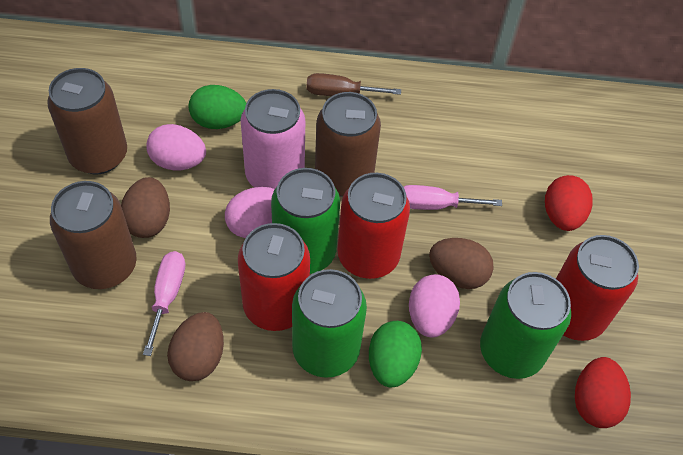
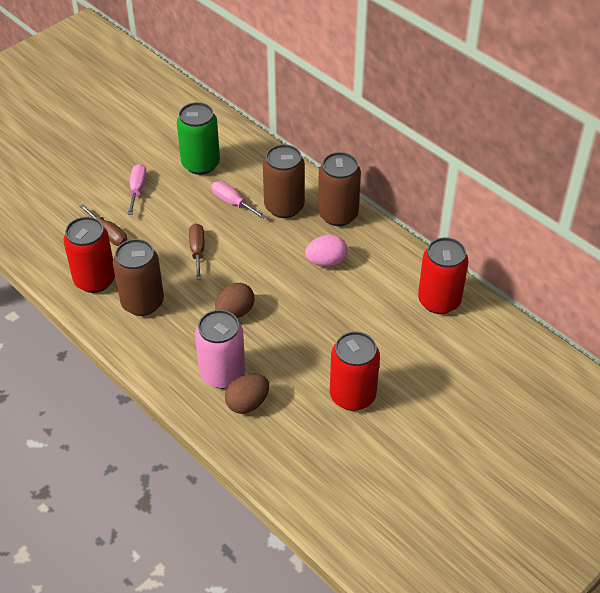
brown egg: 3 -> 2
brown screwdriver: 1 -> 2
green can: 3 -> 1
green egg: 2 -> 0
pink egg: 3 -> 1
red egg: 2 -> 0

